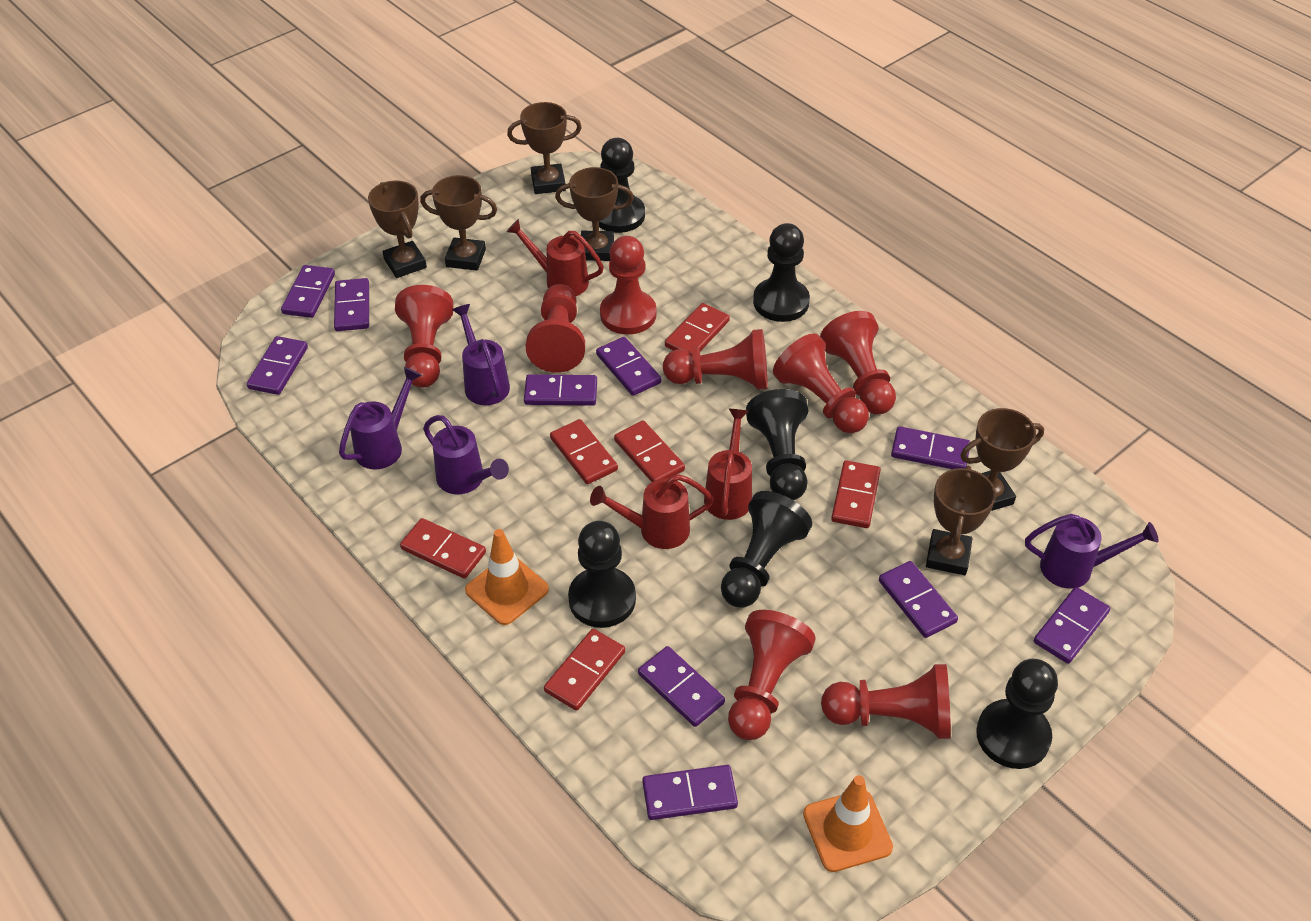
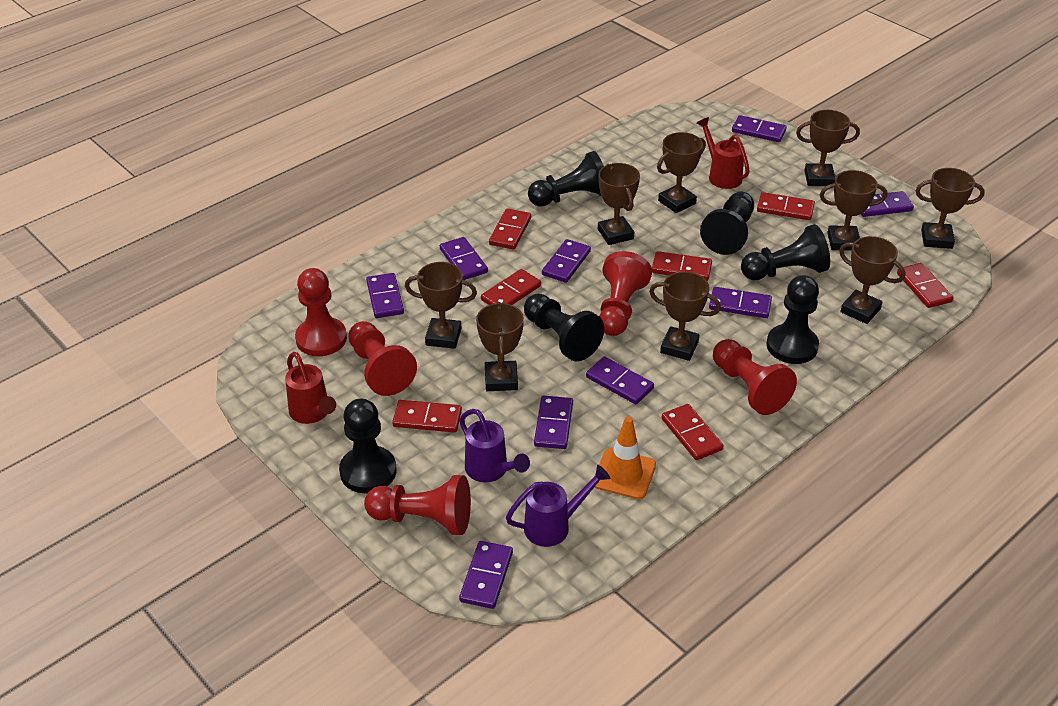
brown trophy: 6 -> 9
orange traffic cone: 2 -> 1
purple domino: 10 -> 9
purple watering can: 4 -> 2
red domino: 6 -> 7
red pawn: 8 -> 5
red watering can: 3 -> 2

